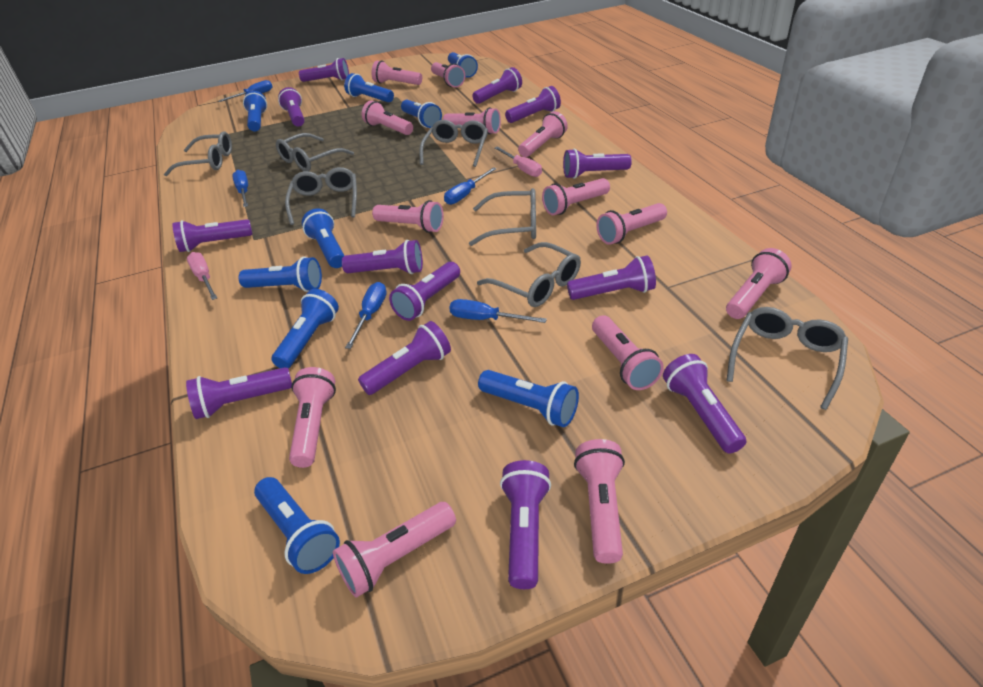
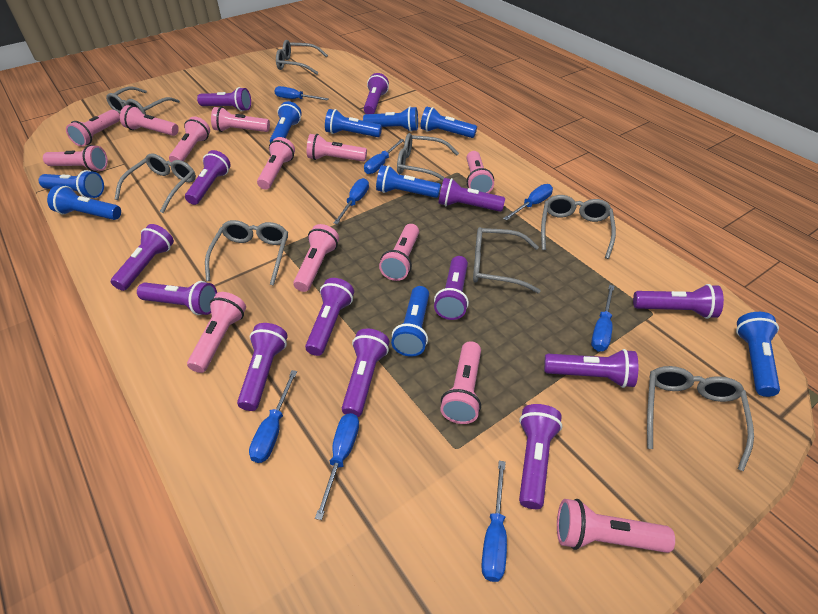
blue screwdriver: 5 -> 8
grey glasses: 7 -> 8
pink screwdriver: 2 -> 0

